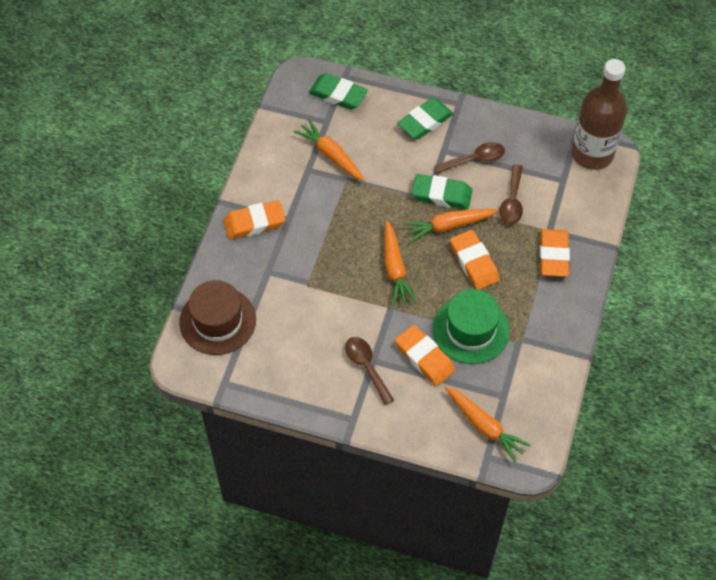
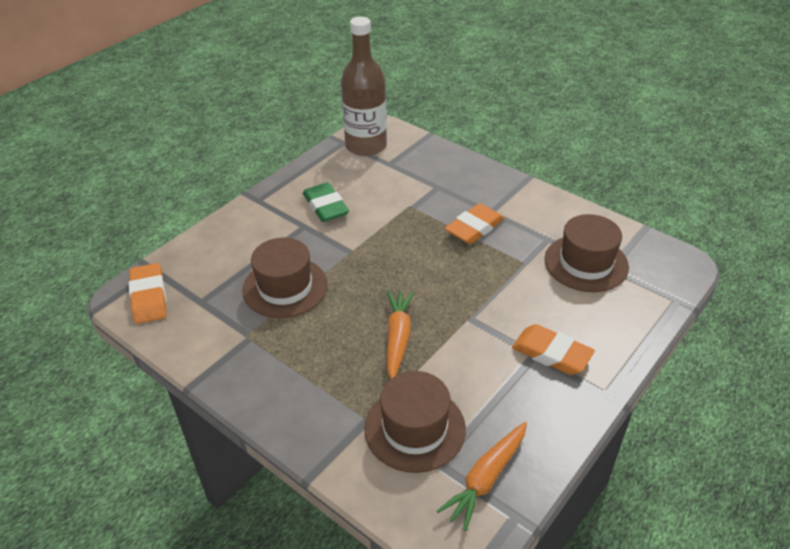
brown hat: 1 -> 3
brown spoon: 3 -> 0
green eraser: 3 -> 1
green hat: 1 -> 0
orange carrot: 4 -> 2
orange eraser: 4 -> 3

